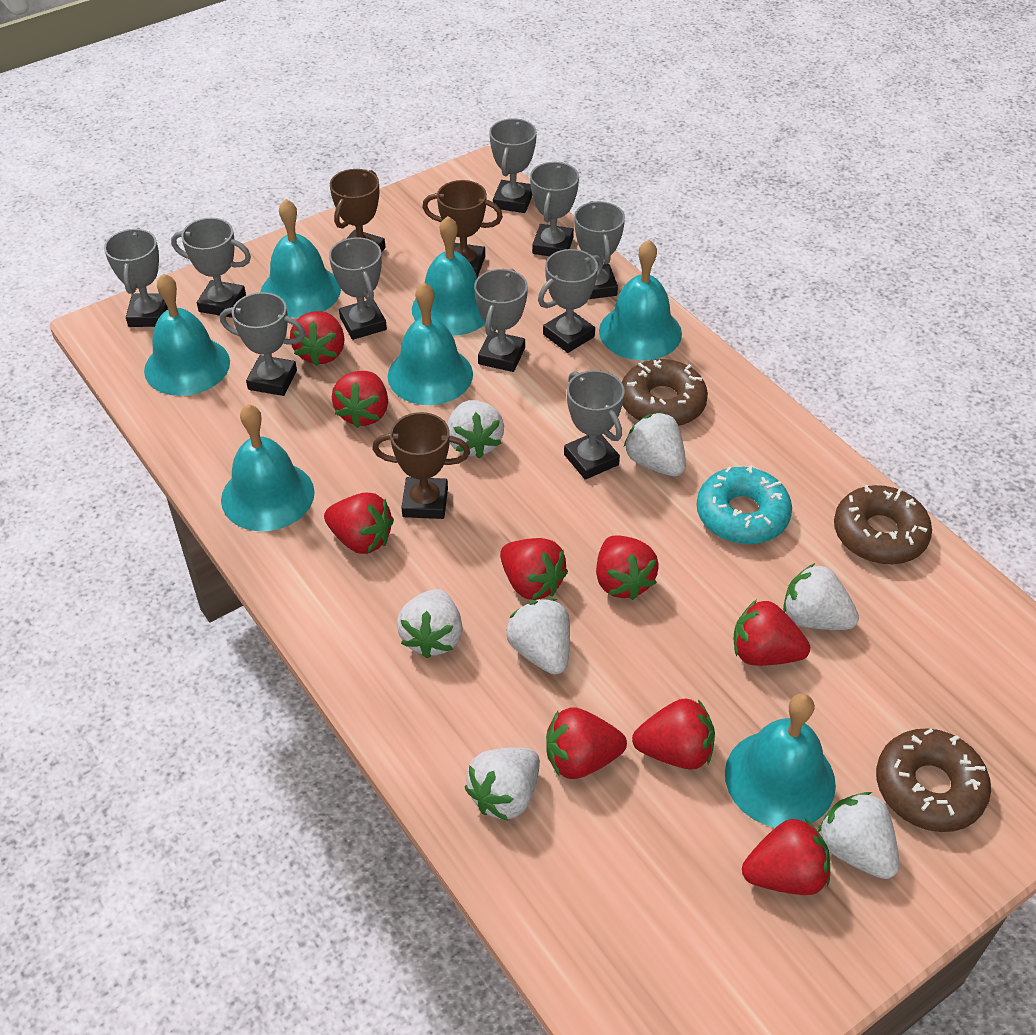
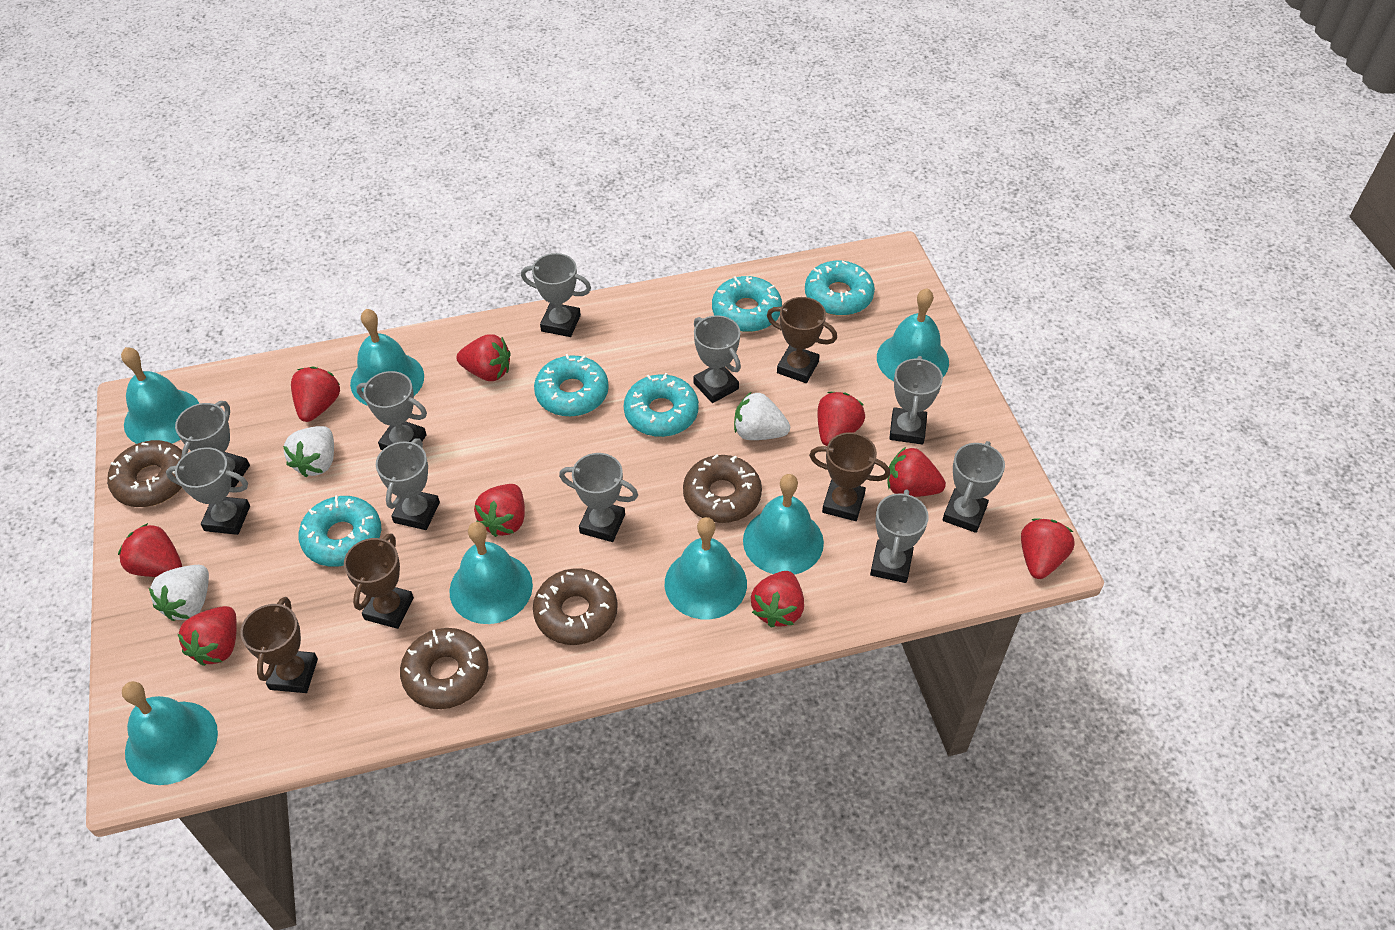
brown donut: 3 -> 4
brown trophy: 3 -> 4
turquoise donut: 1 -> 5
white strawberry: 7 -> 3

